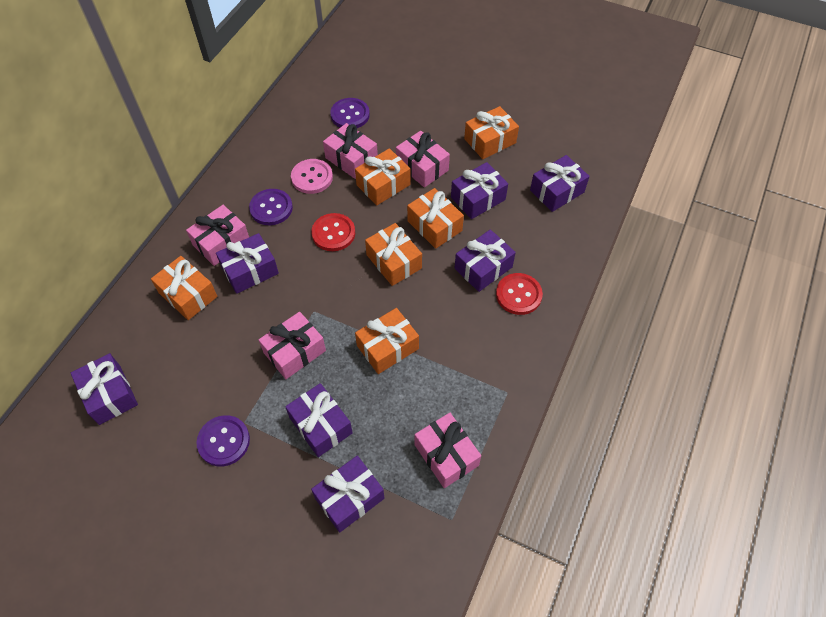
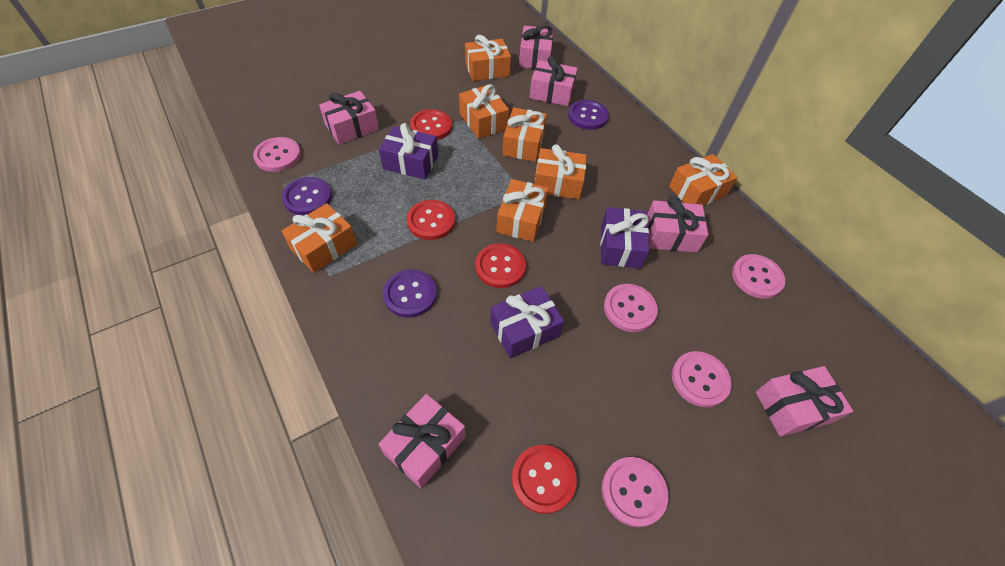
orange gift: 6 -> 7
pink button: 1 -> 5
pink gift: 5 -> 6
purple gift: 7 -> 3
red button: 2 -> 4

